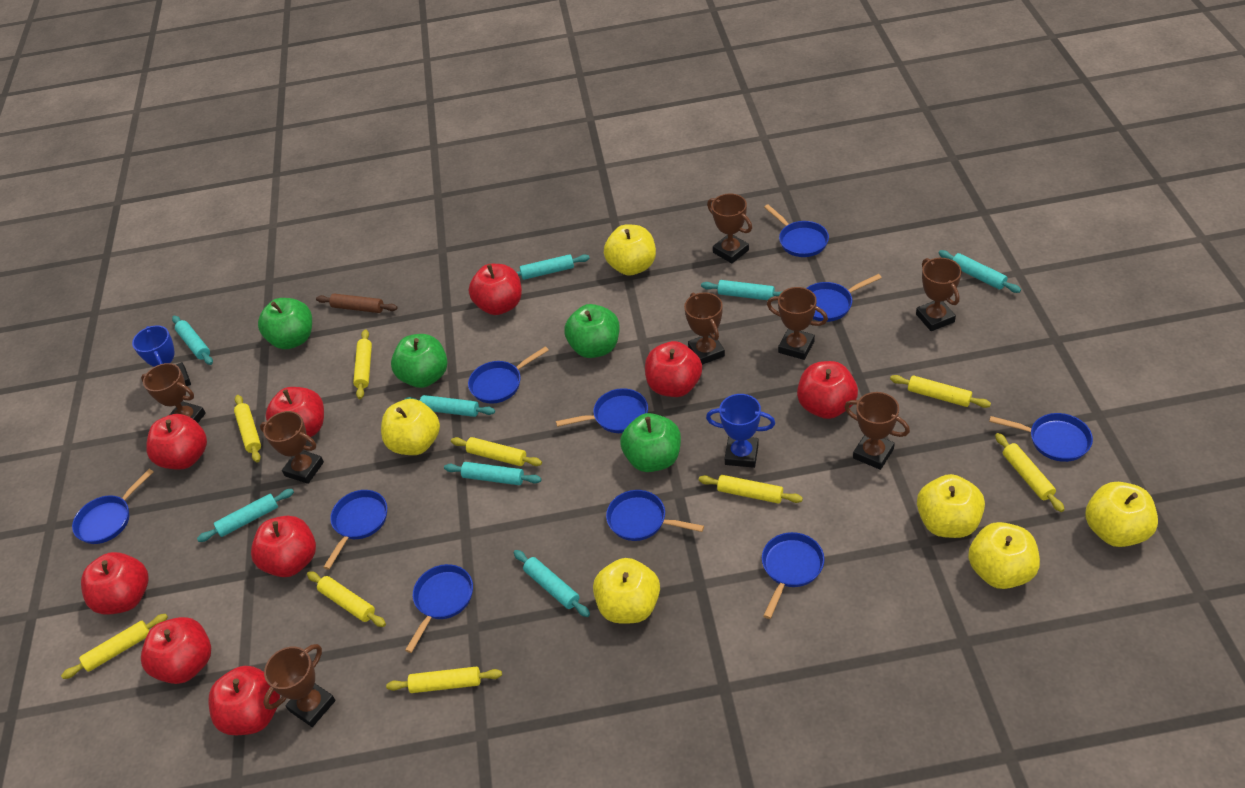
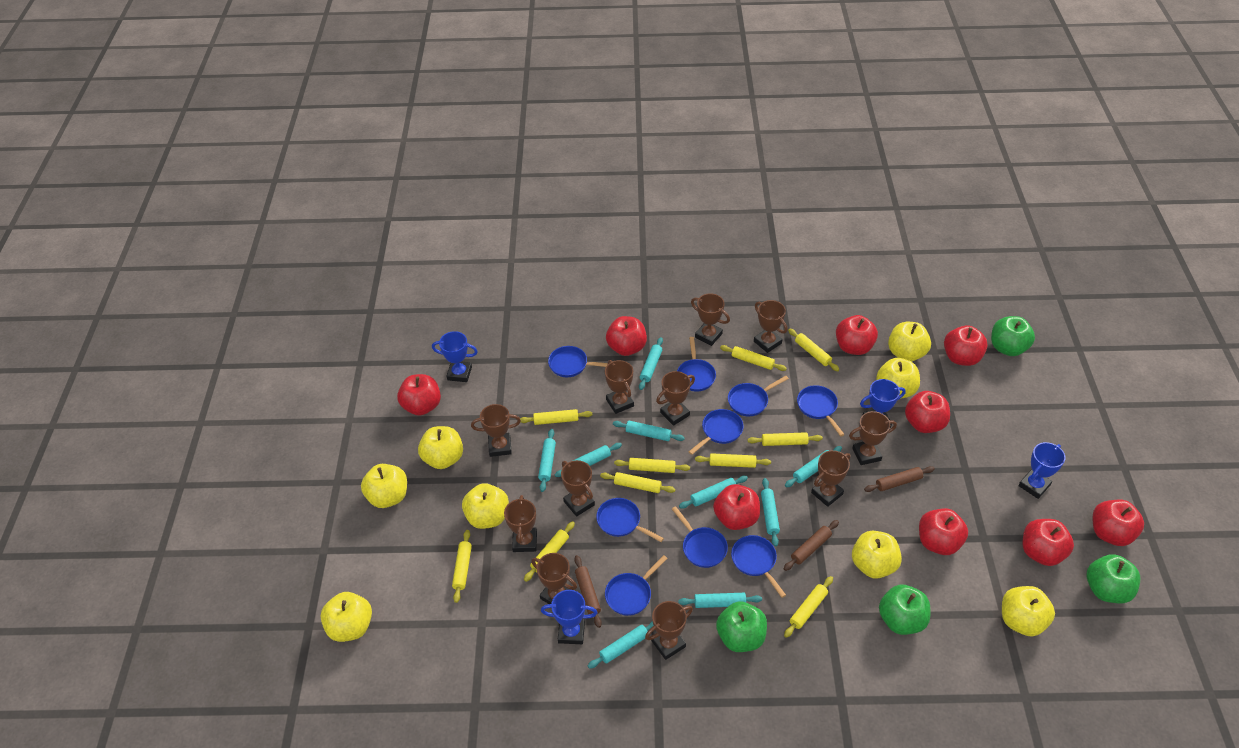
blue pan: 10 -> 9
blue trophy: 2 -> 4
brown rolling pin: 1 -> 3
brown trophy: 8 -> 11
turquoise rolling pin: 8 -> 9
yellow apple: 6 -> 8
yellow rolling pin: 9 -> 10

